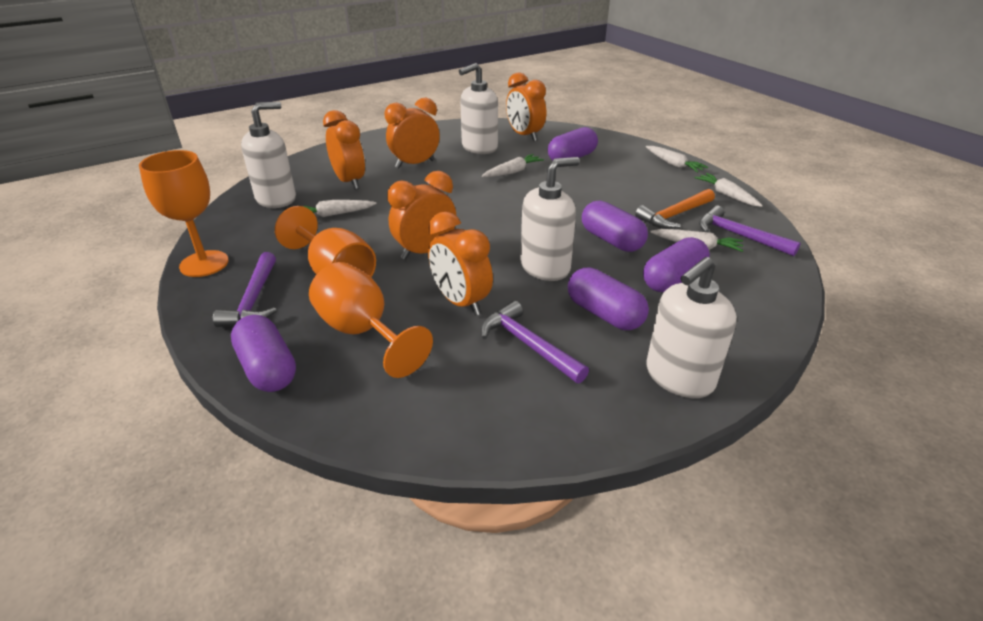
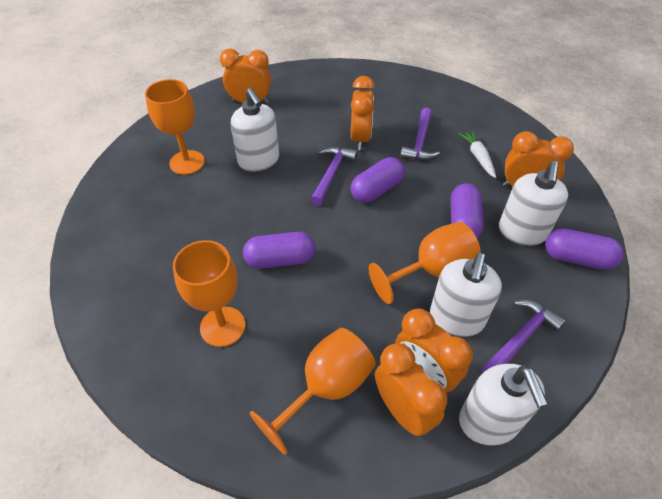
orange goblet: 3 -> 4
orange hammer: 1 -> 0
purple capsule: 5 -> 4
white carrot: 5 -> 1

